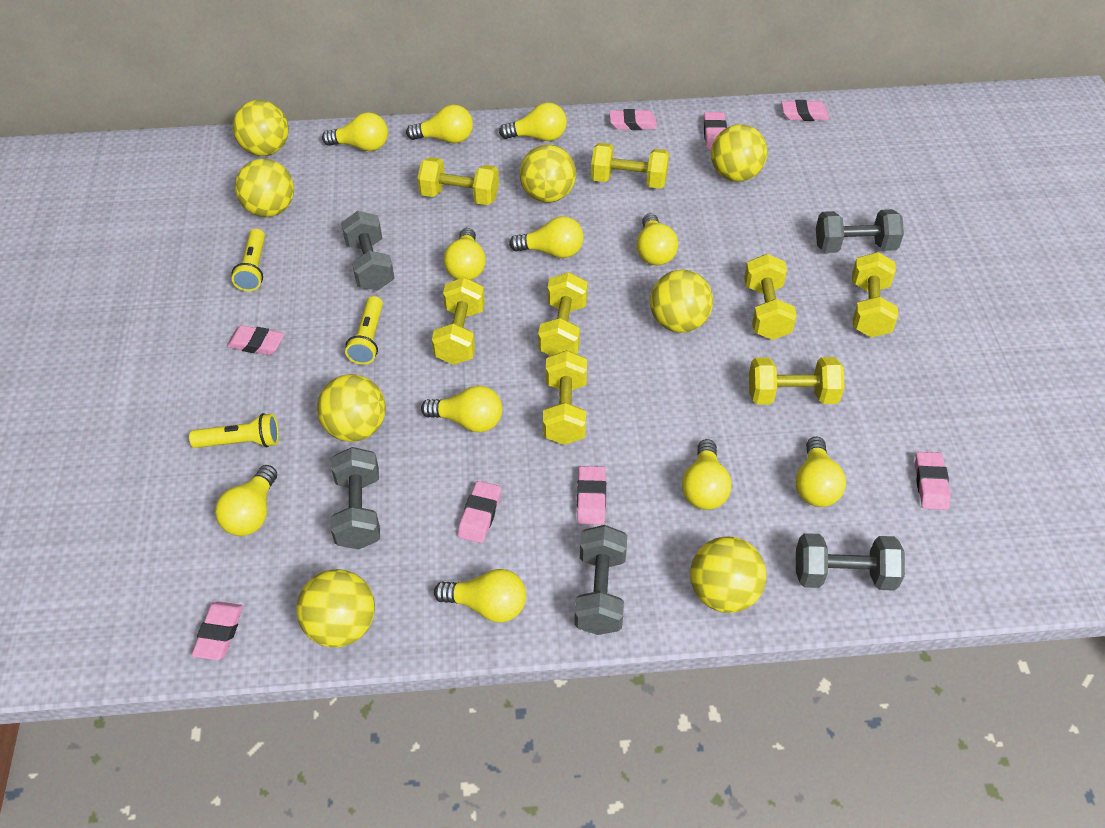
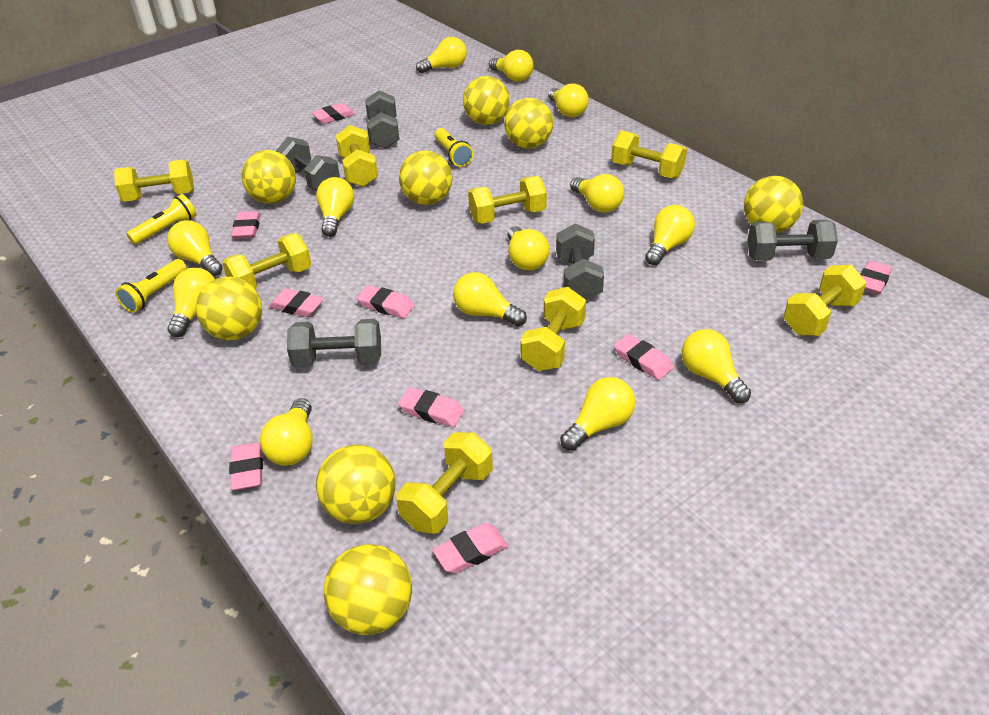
pink eraser: 8 -> 9
yellow light bulb: 11 -> 13

